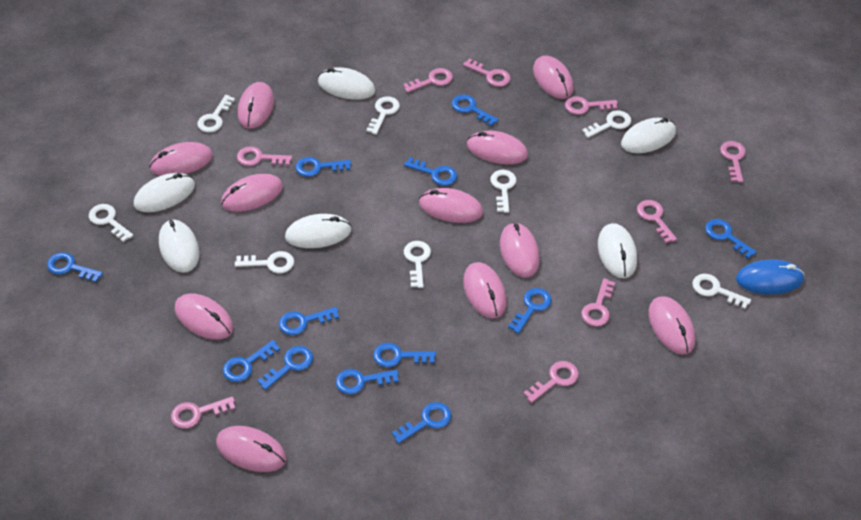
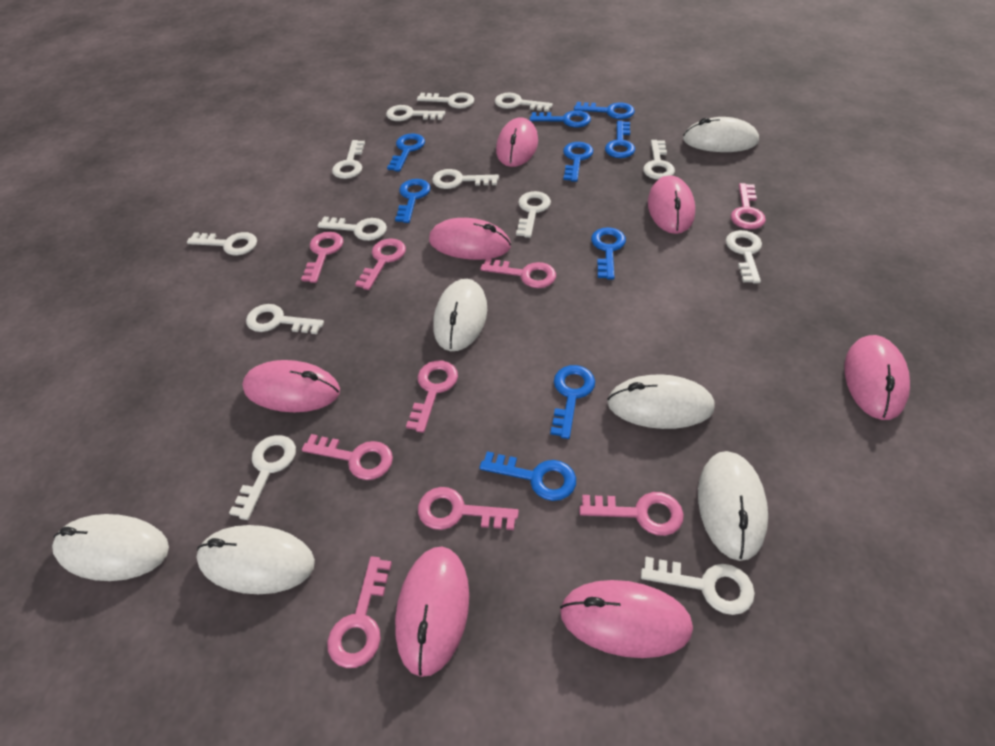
blue key: 12 -> 9
blue mouse: 1 -> 0
pink mouse: 11 -> 7
white key: 8 -> 13

